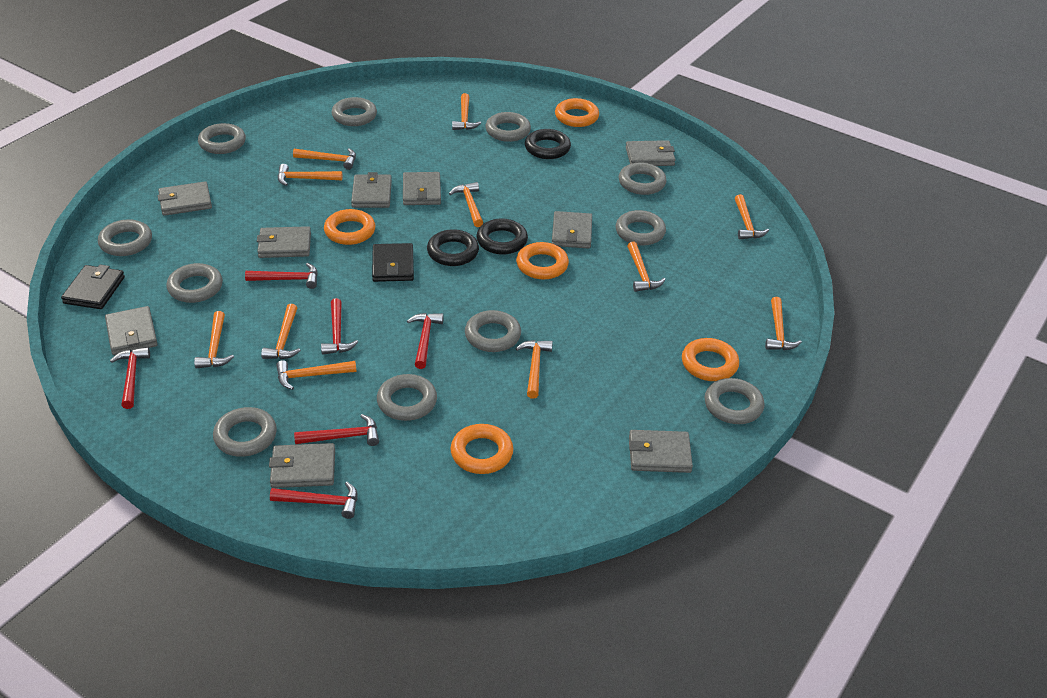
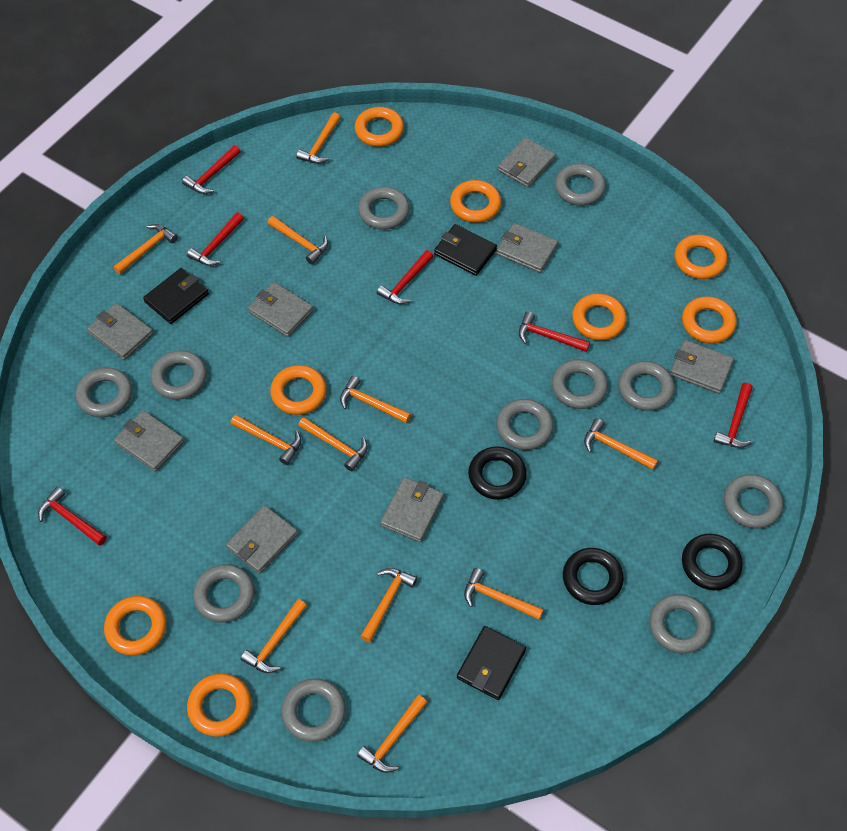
black wallet: 2 -> 3
grey wallet: 9 -> 8
orange ring: 5 -> 8

